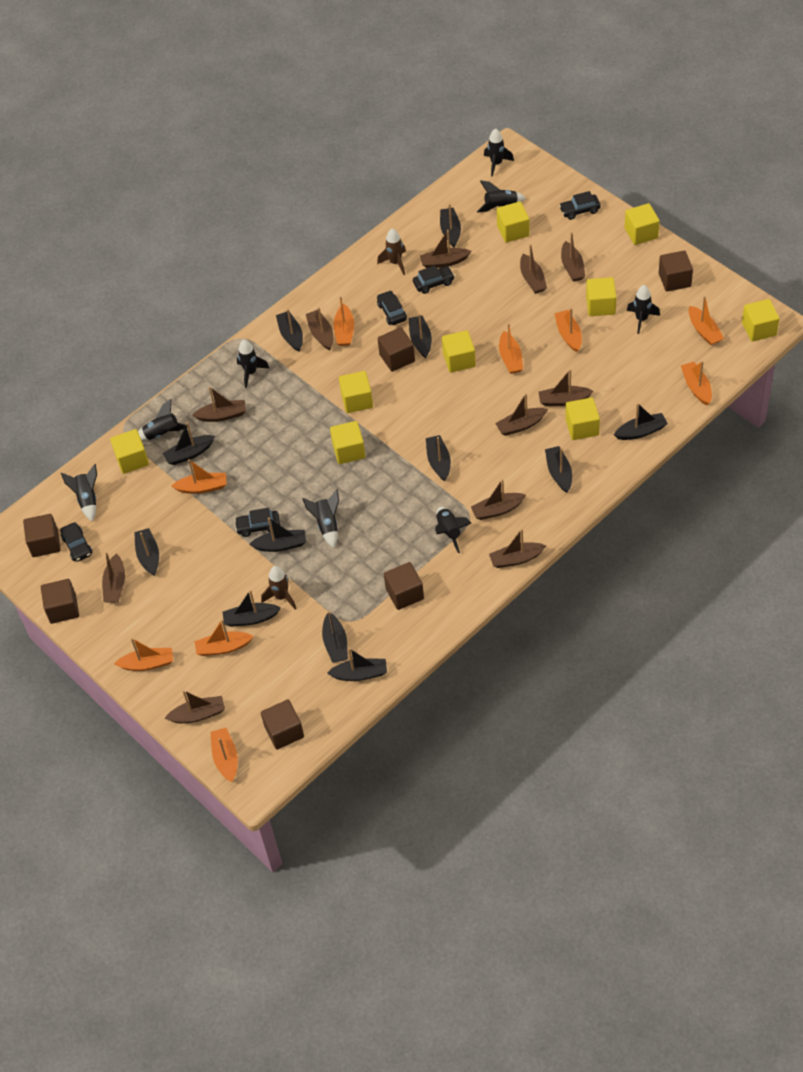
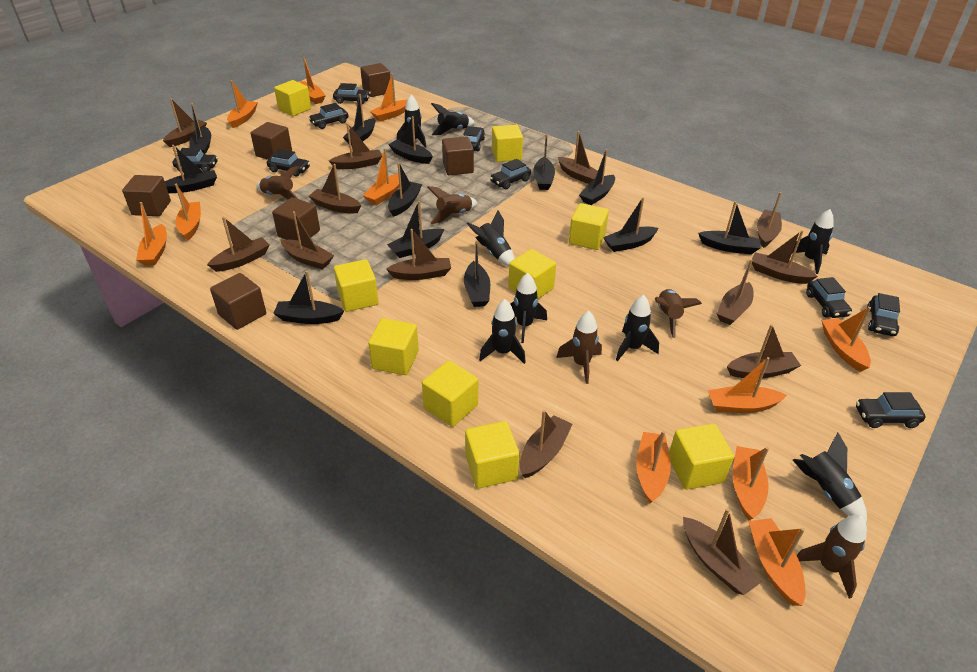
black car: 5 -> 9
brown boat: 11 -> 13
brown rocket: 2 -> 5
orange boat: 9 -> 11

